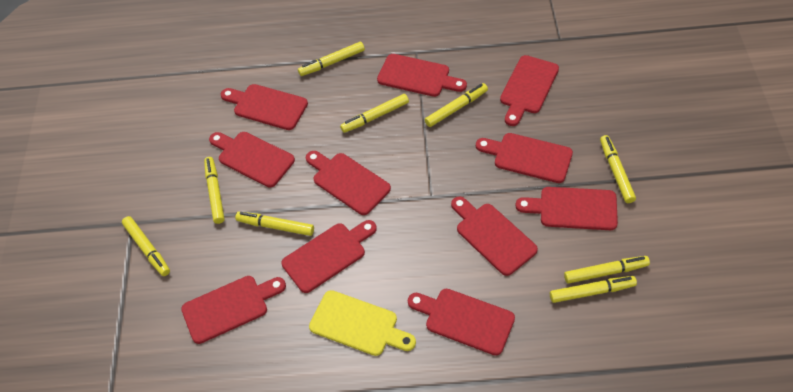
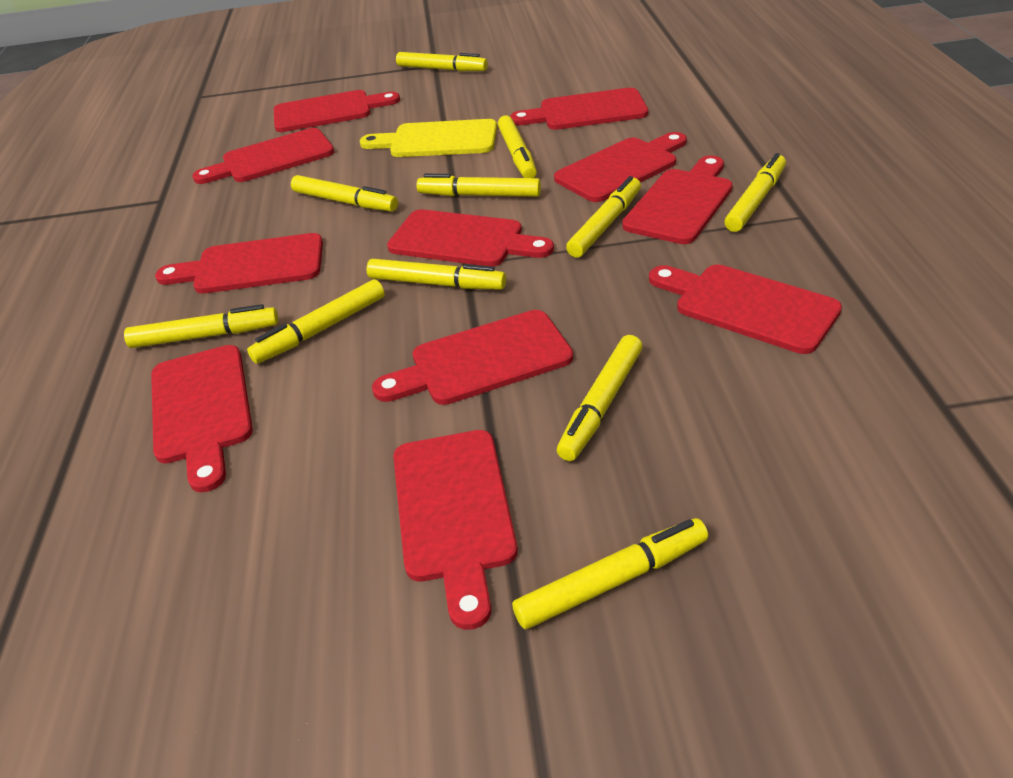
yellow marker: 9 -> 11

